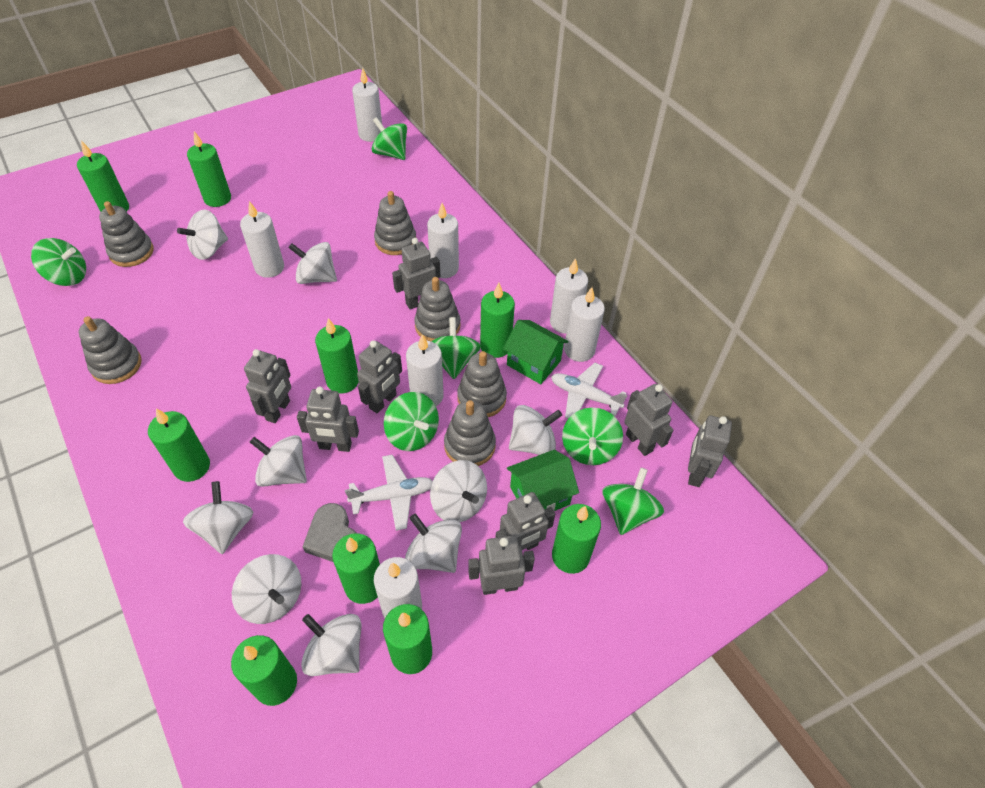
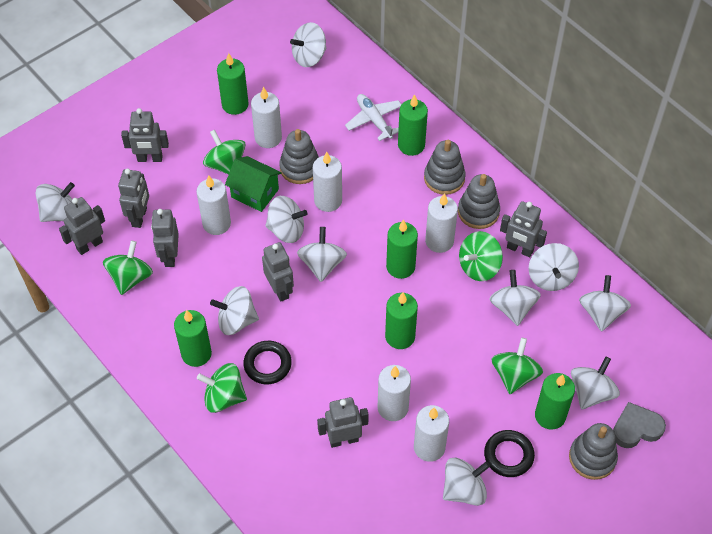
black ring: 0 -> 2
green candle: 9 -> 6
green house: 2 -> 1
green spinning top: 6 -> 5
grey robot: 8 -> 7
grey stacking toy: 6 -> 4
white candle: 7 -> 6
white plane: 2 -> 1
white spinning top: 9 -> 10

